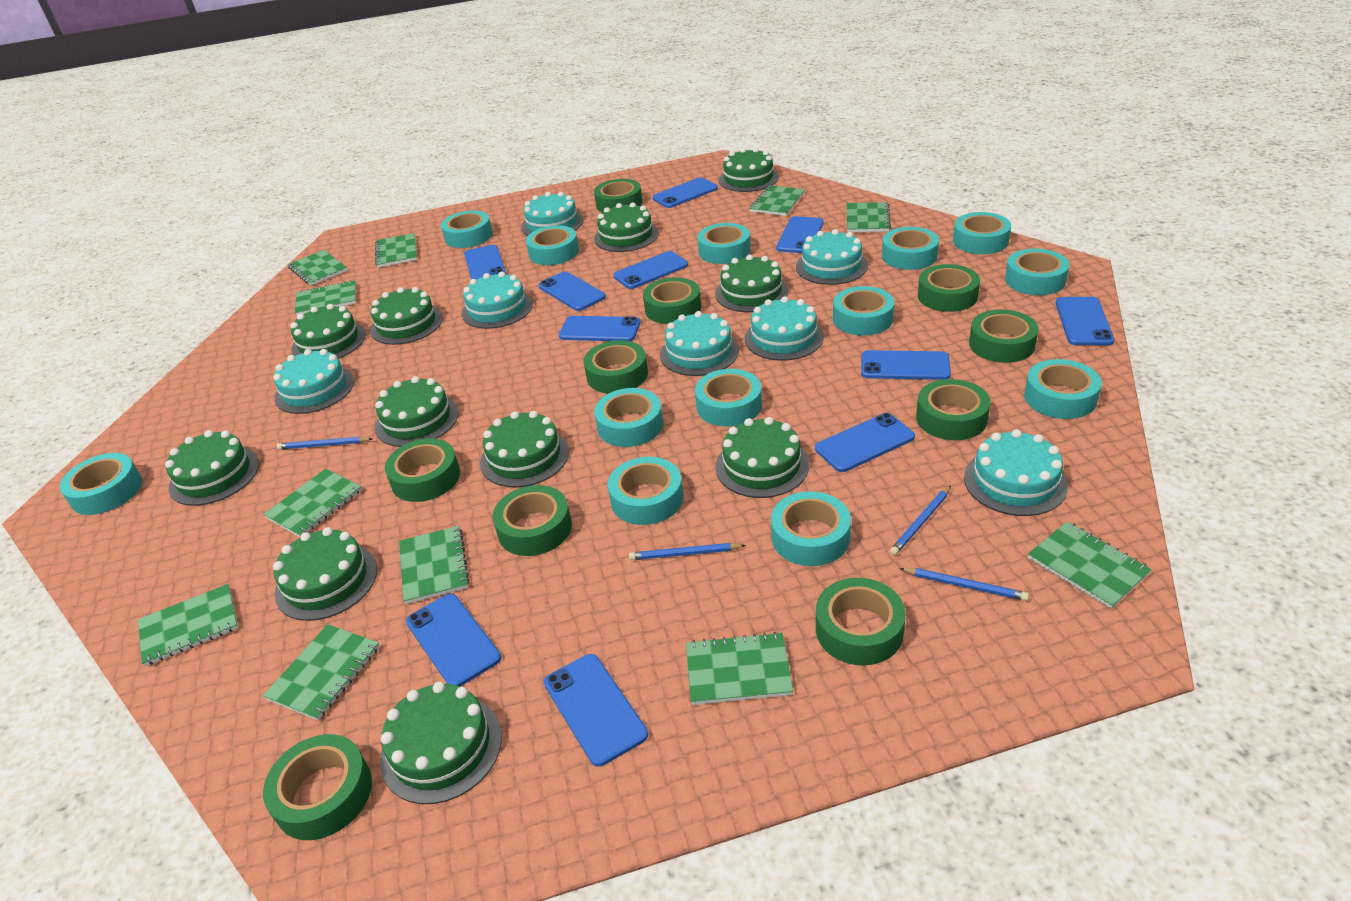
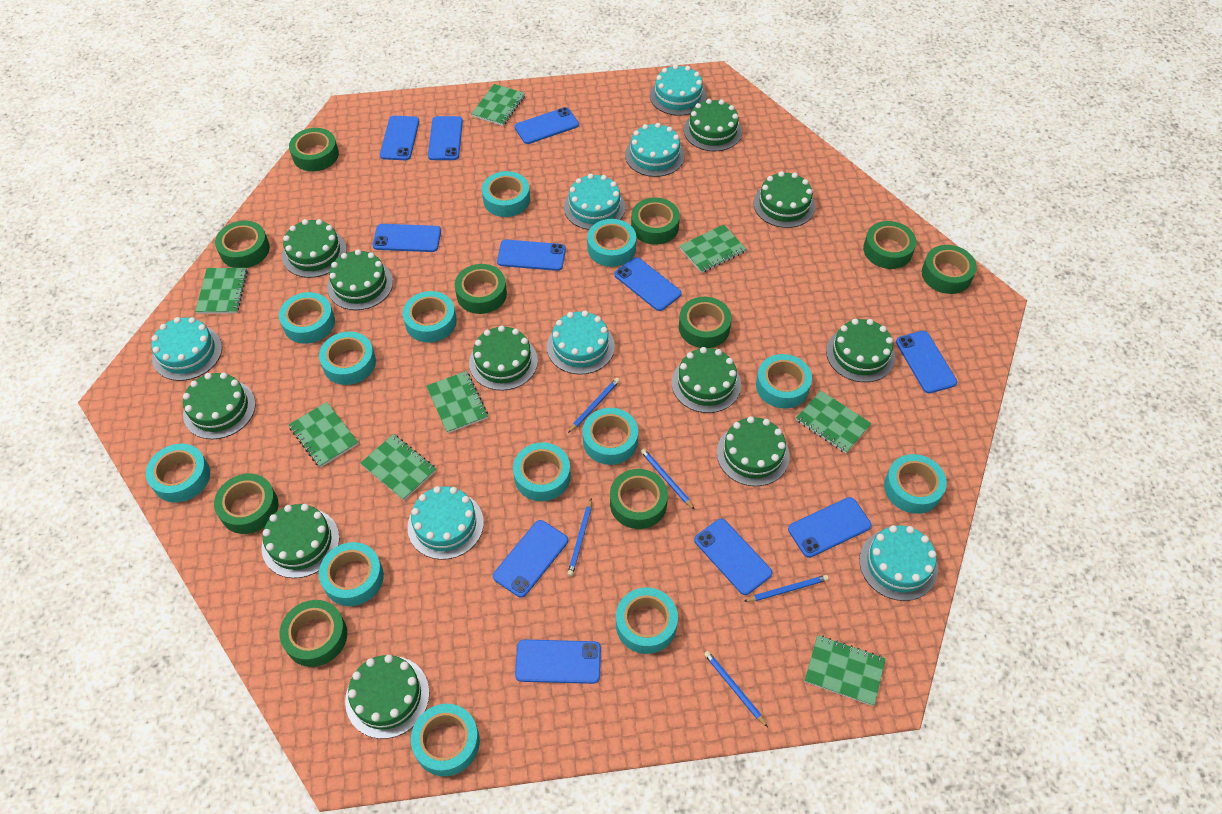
blue pencil: 4 -> 5
green notebook: 11 -> 8

